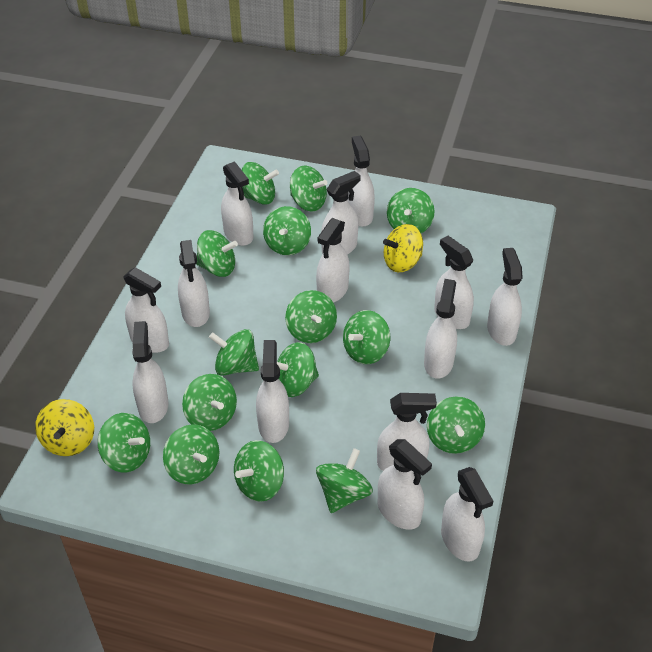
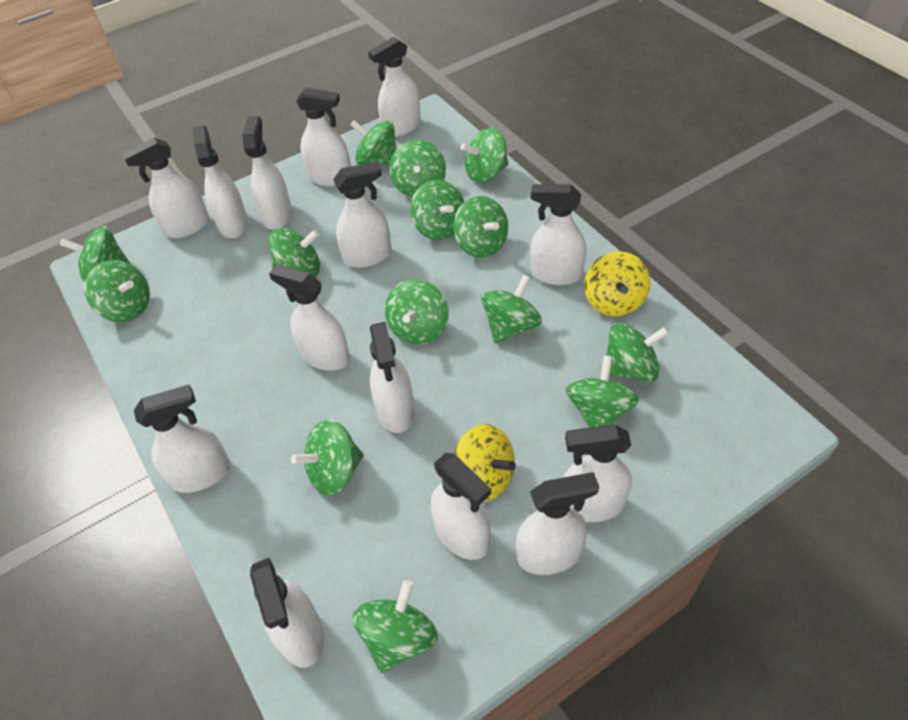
green spinning top: 15 -> 14

